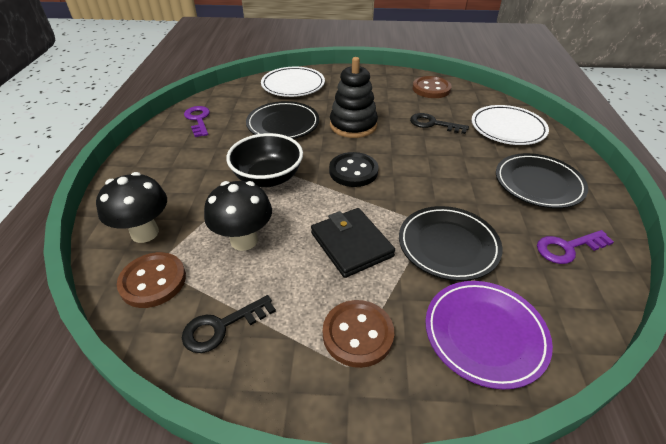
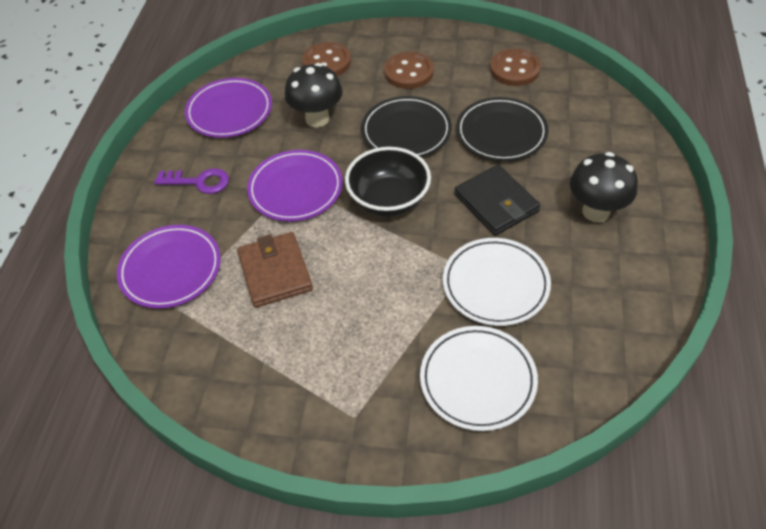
black button: 1 -> 0
black key: 2 -> 0
black plate: 3 -> 2
black stacking toy: 1 -> 0
brown wallet: 0 -> 1
purple key: 2 -> 1
purple plate: 1 -> 3

